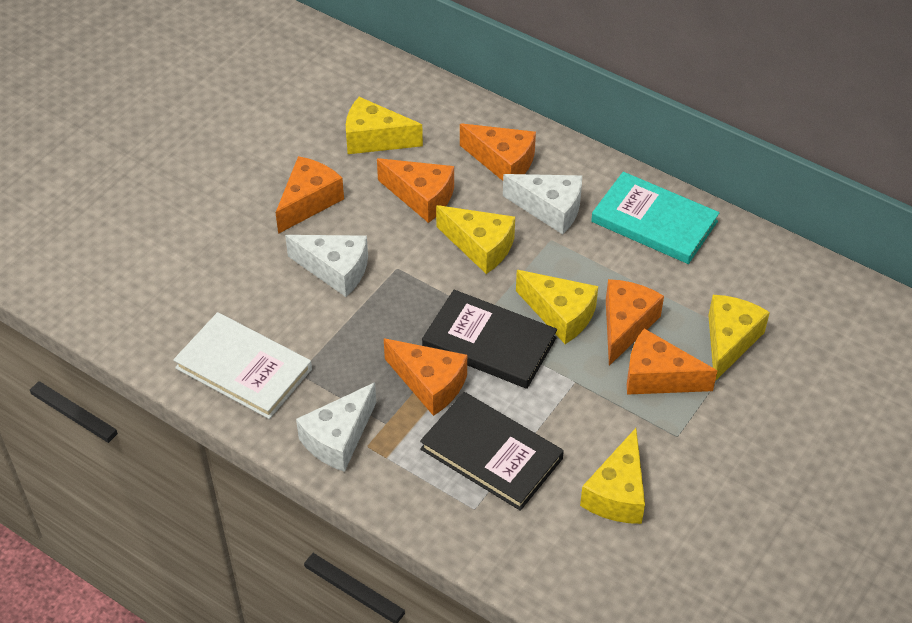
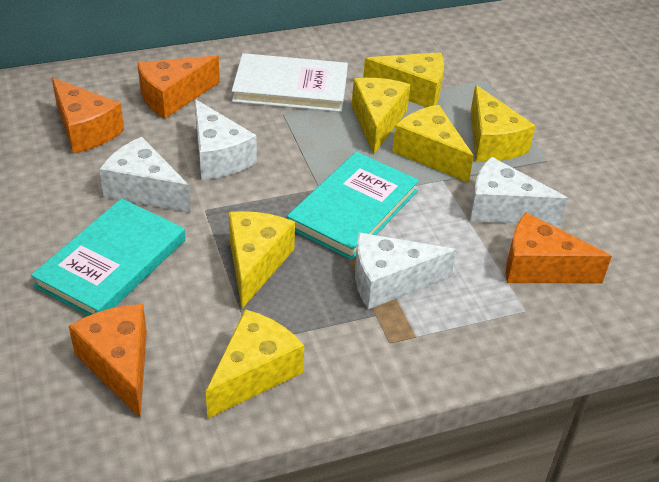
black book: 2 -> 0
orange cheese: 6 -> 4
turquoise book: 1 -> 2
white cheese: 3 -> 4
yellow cheese: 5 -> 6

